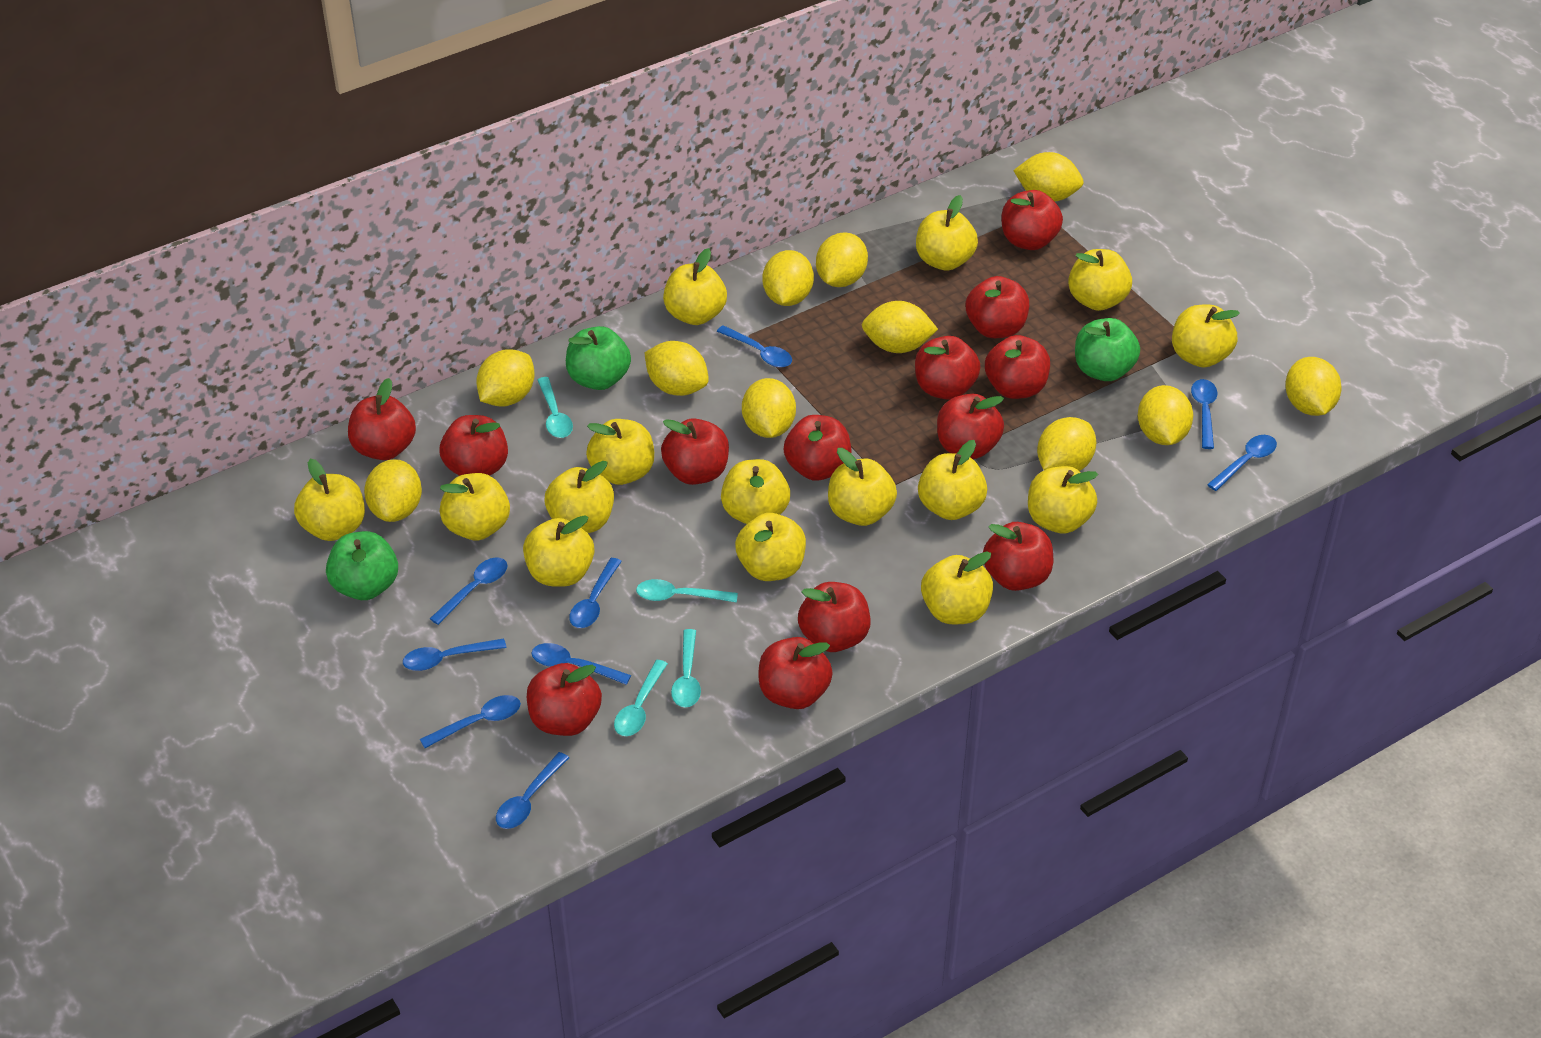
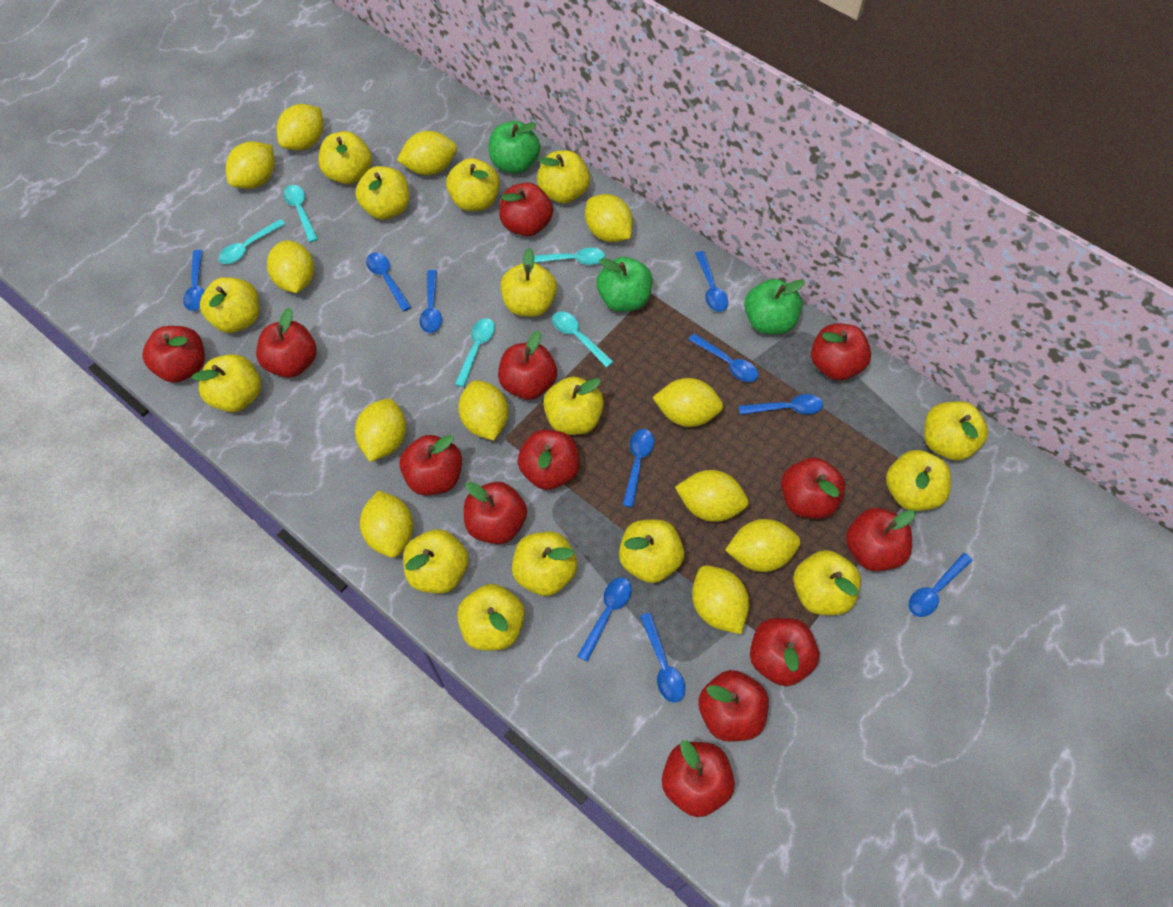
blue spoon: 9 -> 10
turquoise spoon: 4 -> 5
yellow lemon: 11 -> 12

